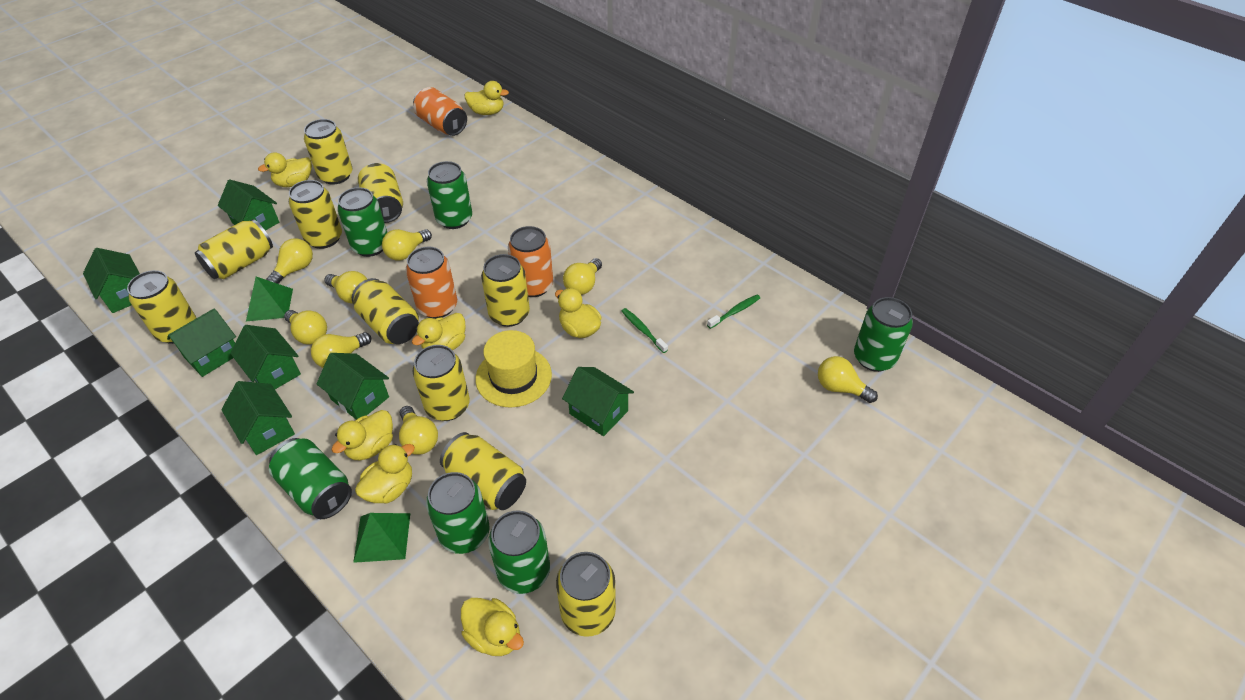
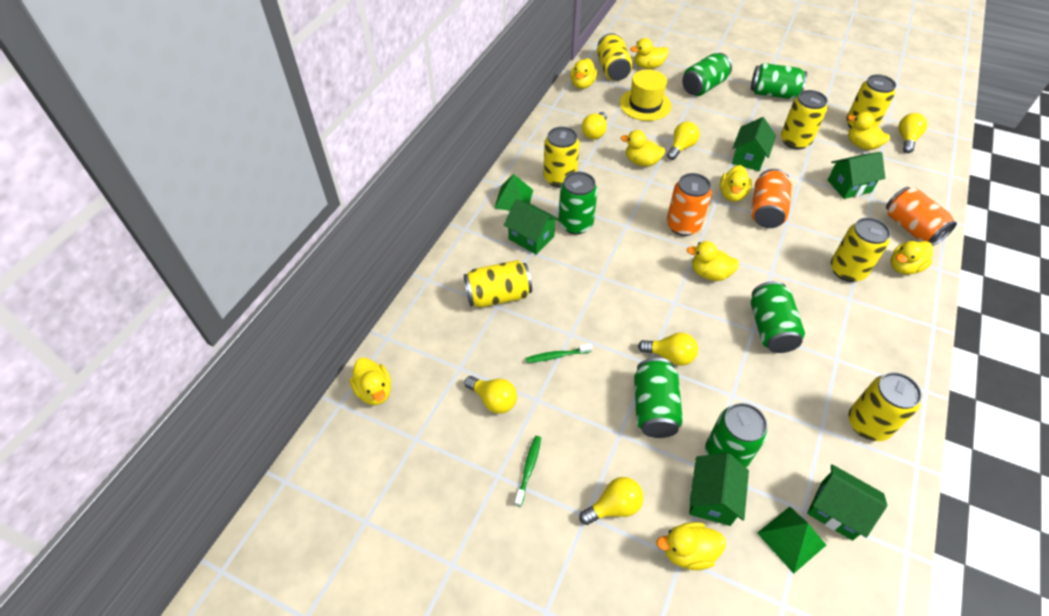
green house: 7 -> 5
yellow can: 10 -> 7
yellow duck: 7 -> 9
yellow light bulb: 8 -> 6

